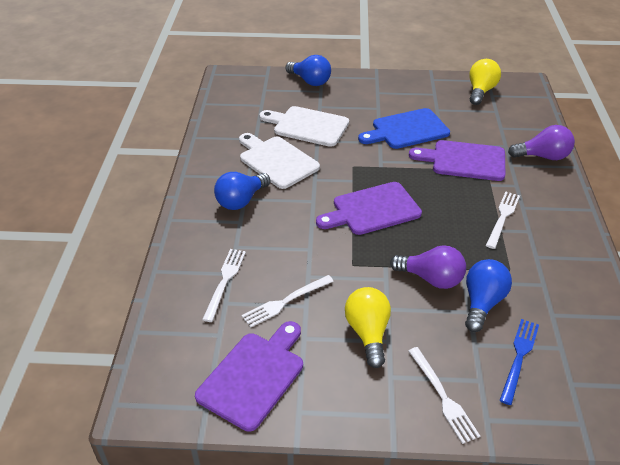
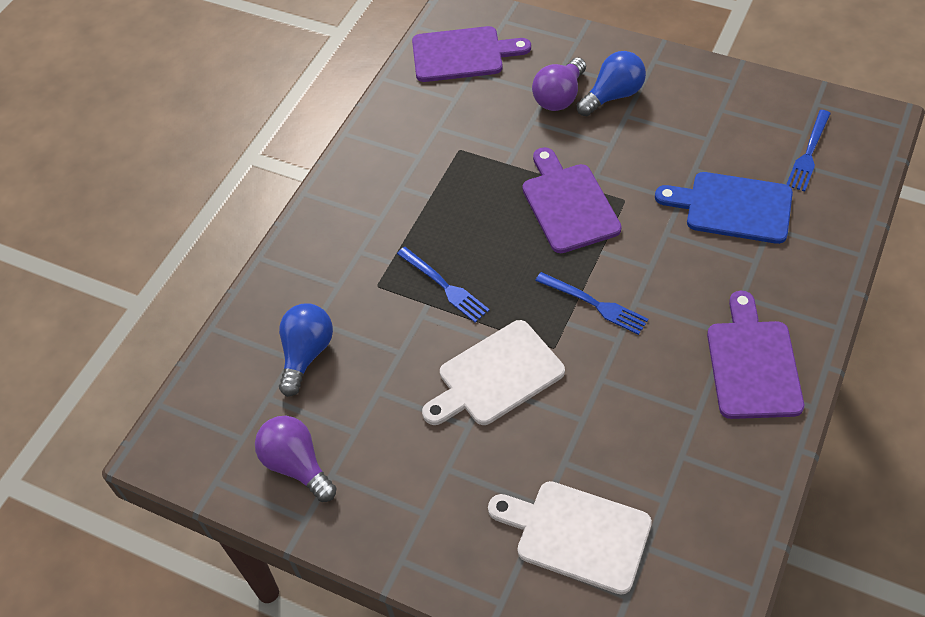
blue fork: 1 -> 3
blue light bulb: 3 -> 2
white fork: 4 -> 0
yellow light bulb: 2 -> 0

